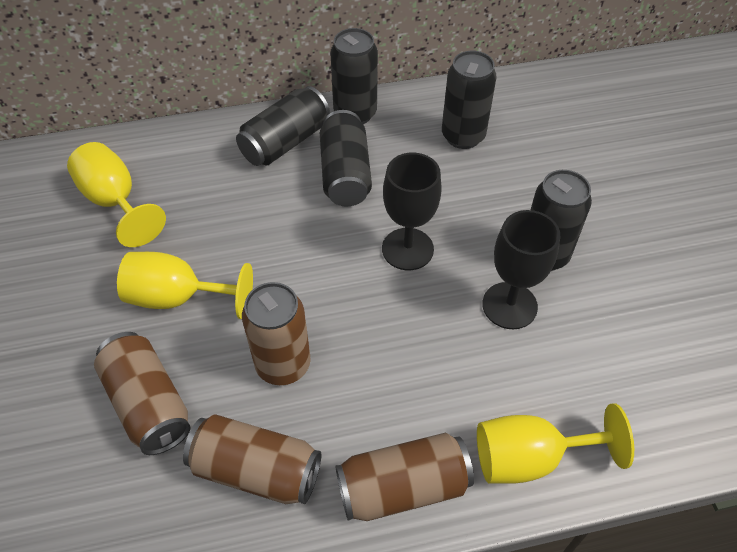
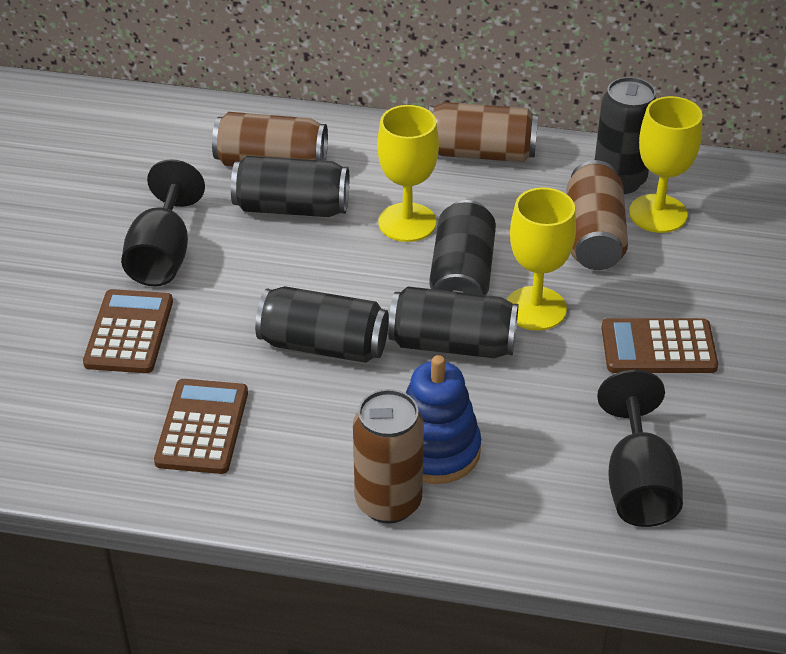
blue stacking toy: 0 -> 1
brown calculator: 0 -> 3

